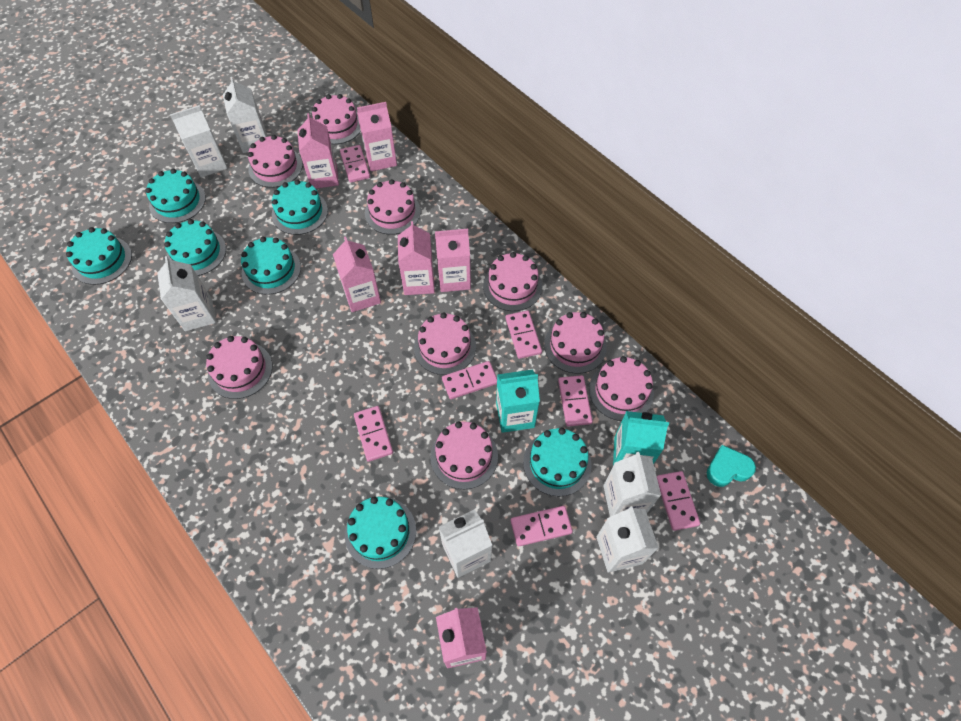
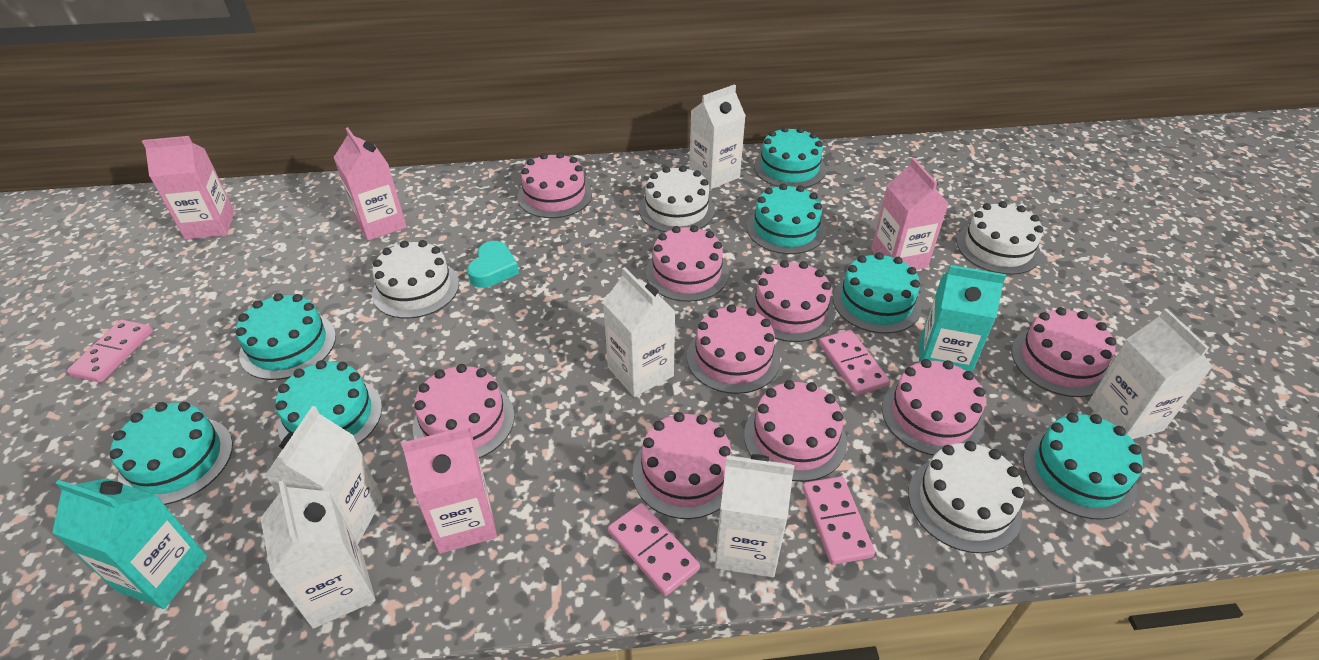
pink carton: 6 -> 4
pink domino: 7 -> 4
white cake: 0 -> 4

